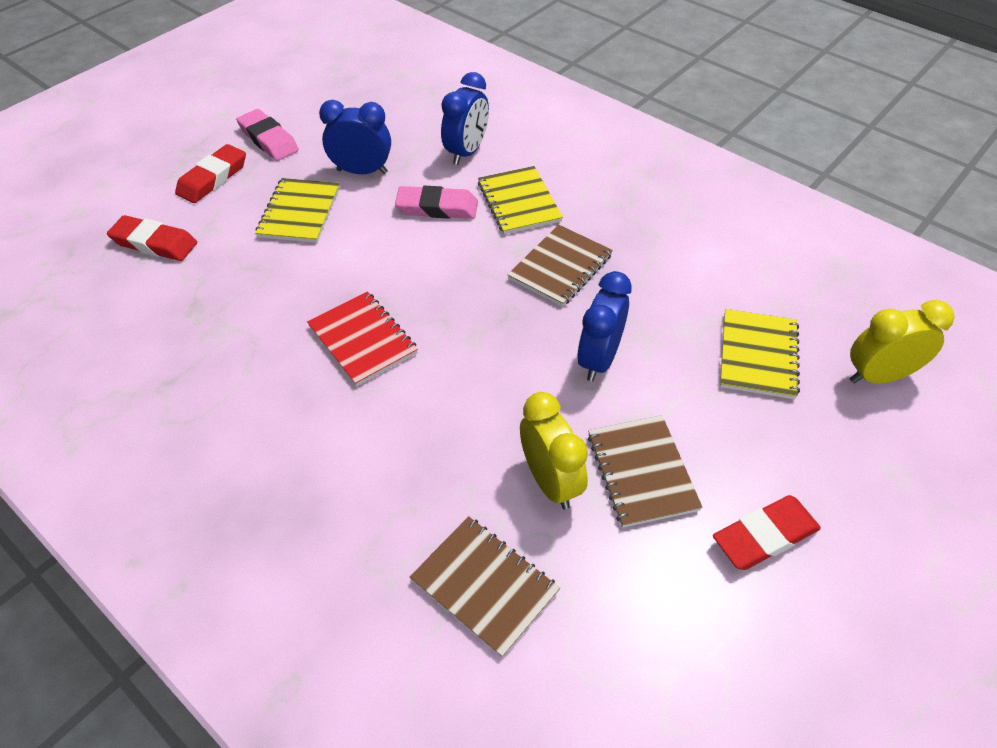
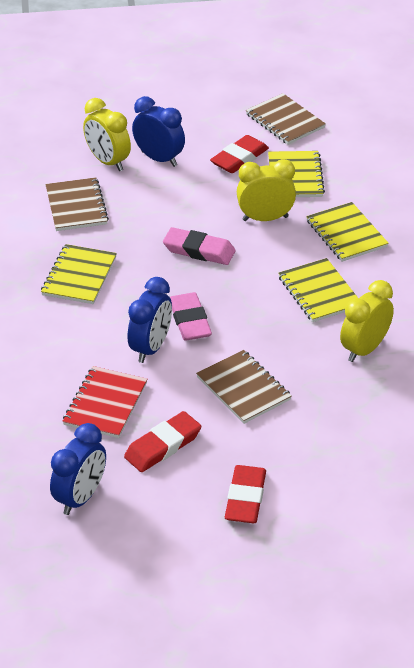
yellow clock: 2 -> 3
yellow notebook: 3 -> 4

